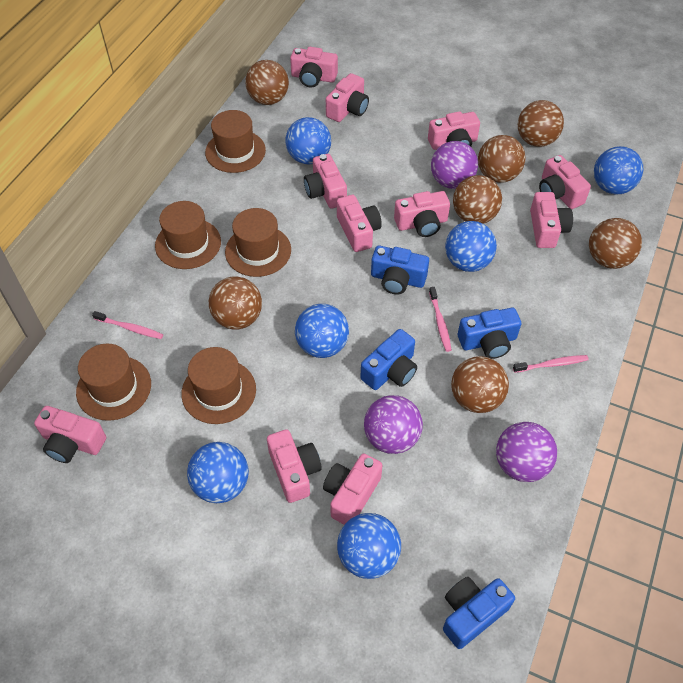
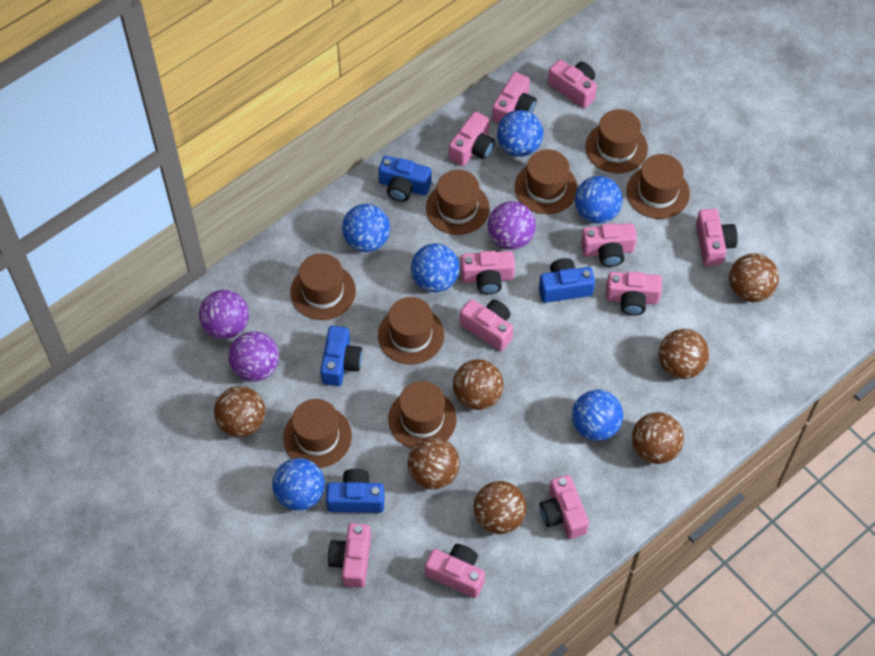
brown hat: 5 -> 8
pink toothbrush: 3 -> 0

